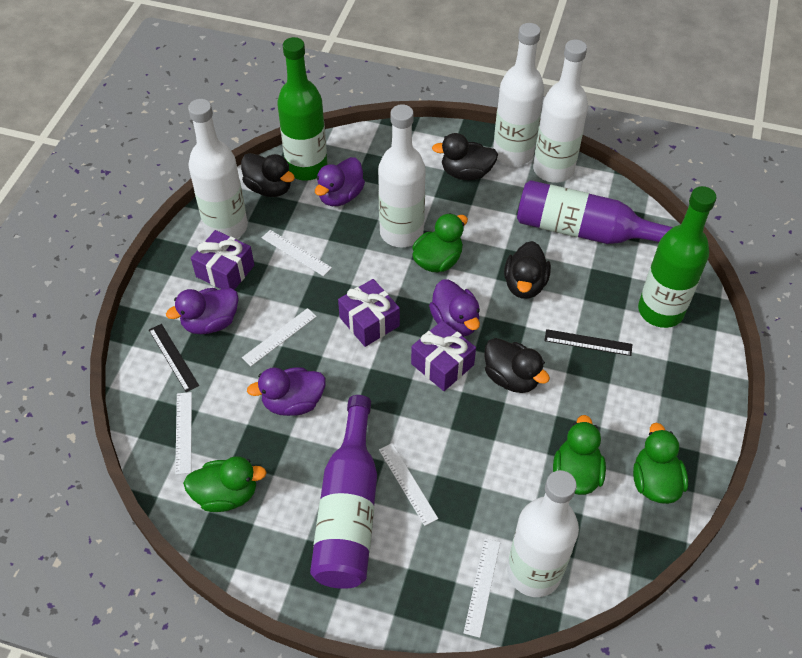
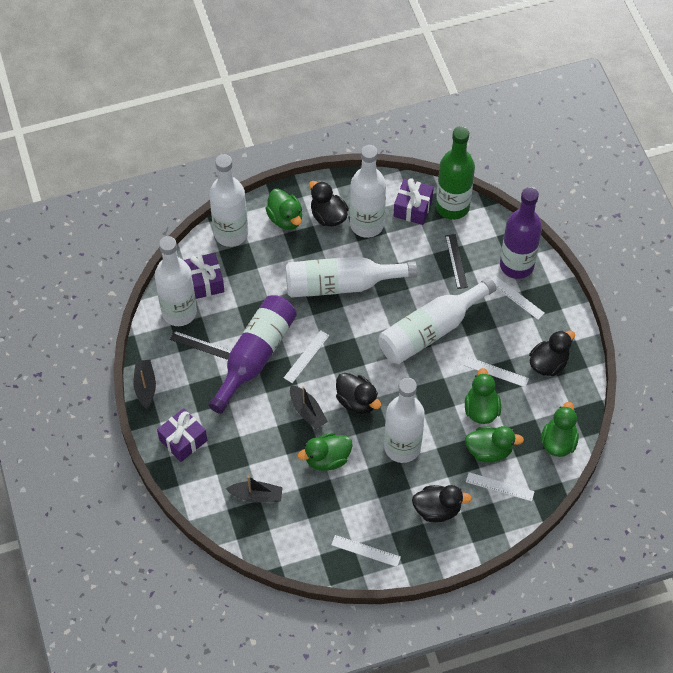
black boat: 0 -> 3
green bottle: 2 -> 1
green duck: 4 -> 5
purple duck: 4 -> 0
white bottle: 5 -> 6

